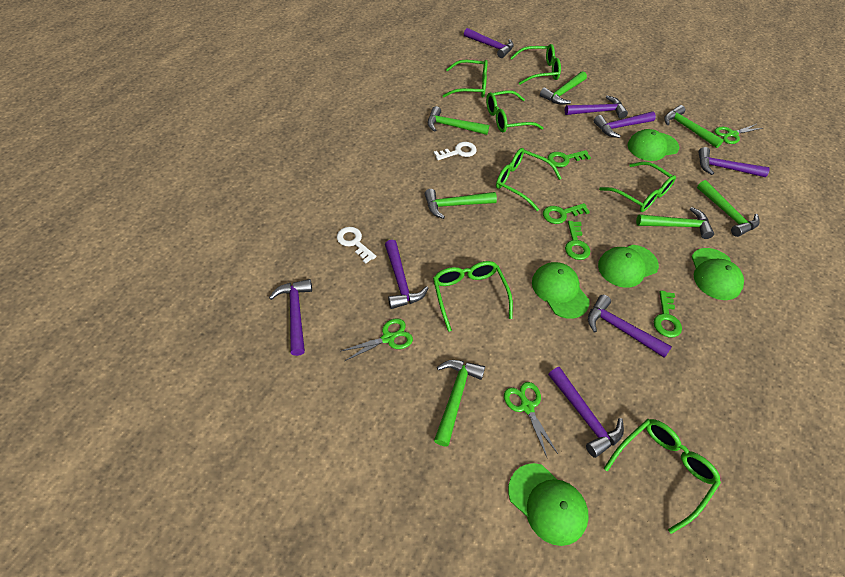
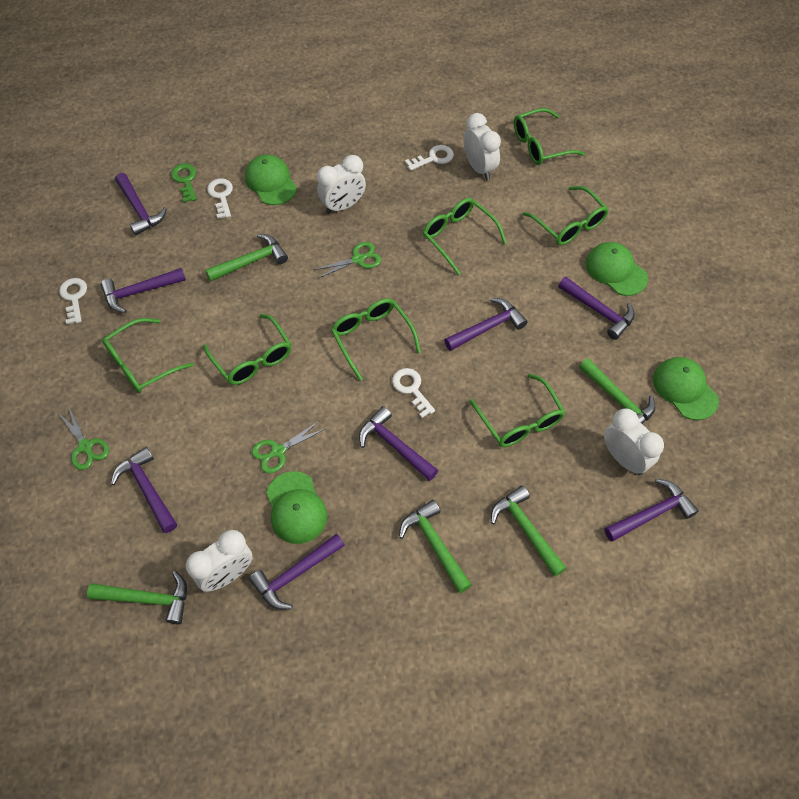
green cap: 5 -> 4
green hammer: 7 -> 5
green key: 4 -> 1
white clock: 0 -> 4
white key: 2 -> 4

